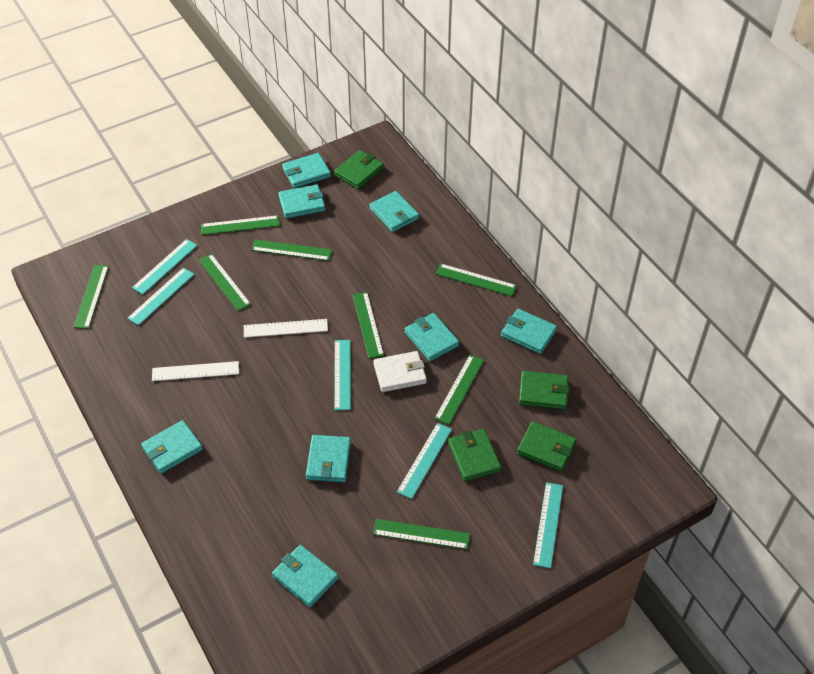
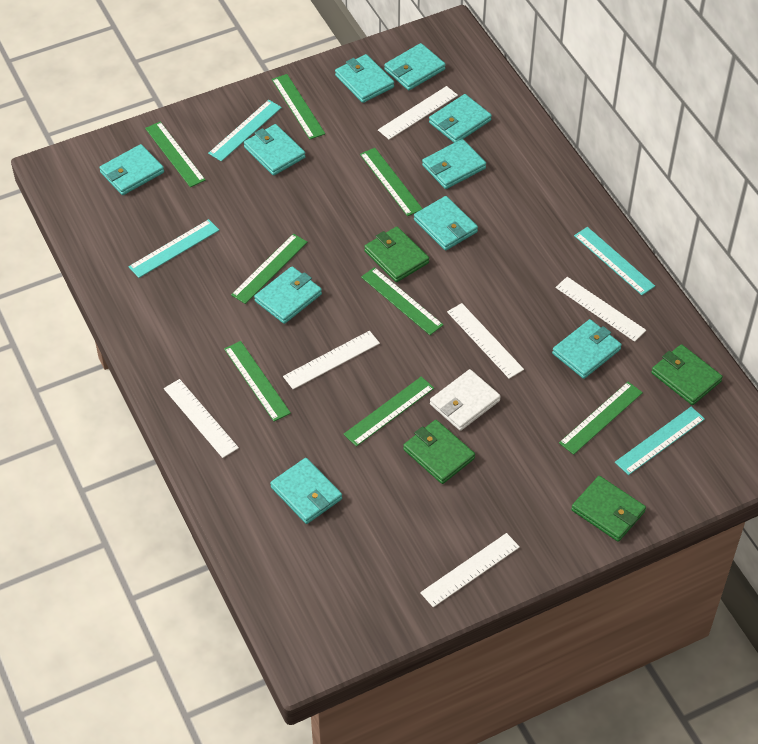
turquoise ruler: 5 -> 4
turquoise wallet: 8 -> 10
white ruler: 2 -> 6

